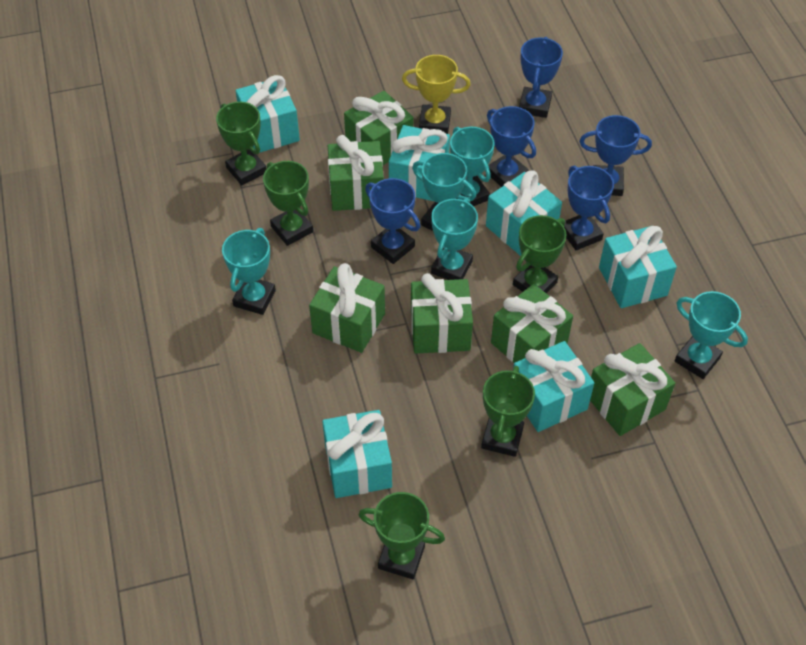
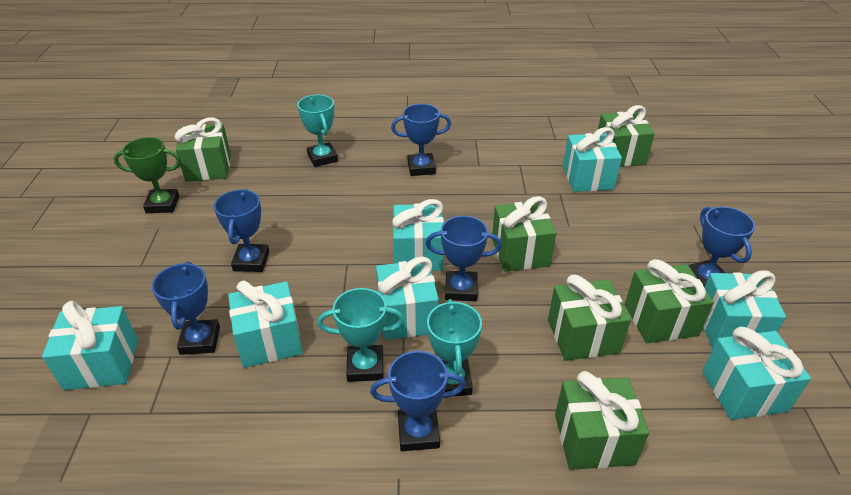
blue trophy: 5 -> 6
green trophy: 5 -> 1
turquoise gift: 6 -> 7
turquoise trophy: 5 -> 3
yellow trophy: 1 -> 0

